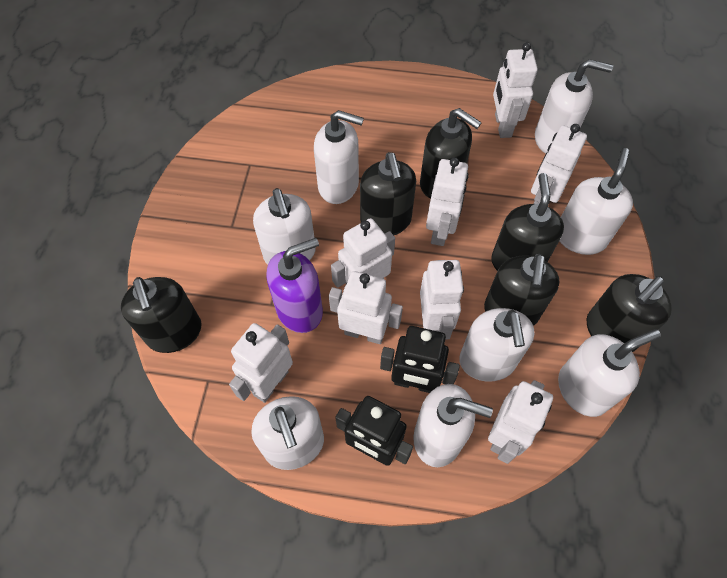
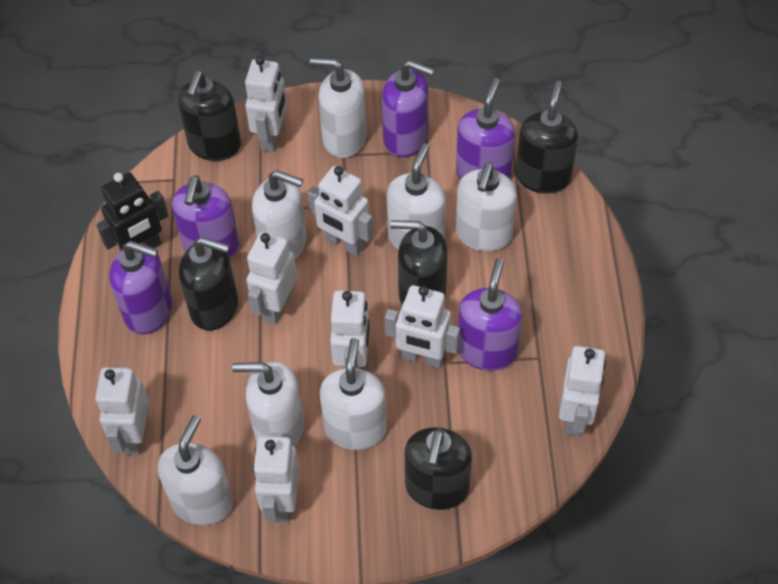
black robot: 2 -> 1
black soap dispenser: 6 -> 5
purple soap dispenser: 1 -> 5
white soap dispenser: 8 -> 7

